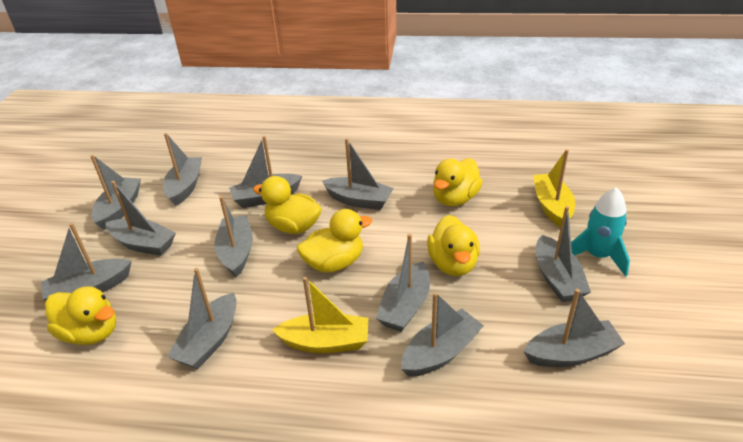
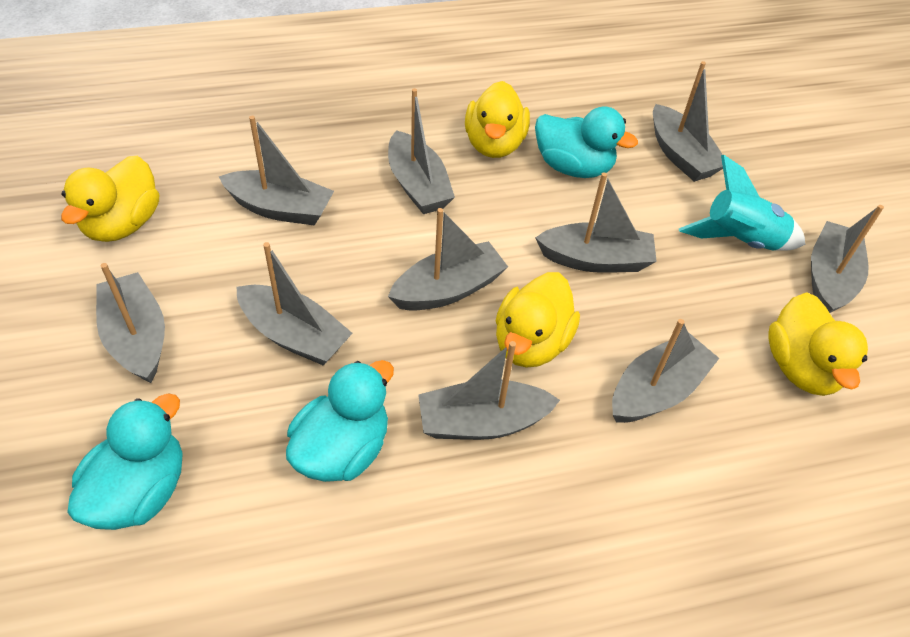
grey boat: 12 -> 10
turquoise duck: 0 -> 3
yellow boat: 2 -> 0
yellow duck: 5 -> 4

